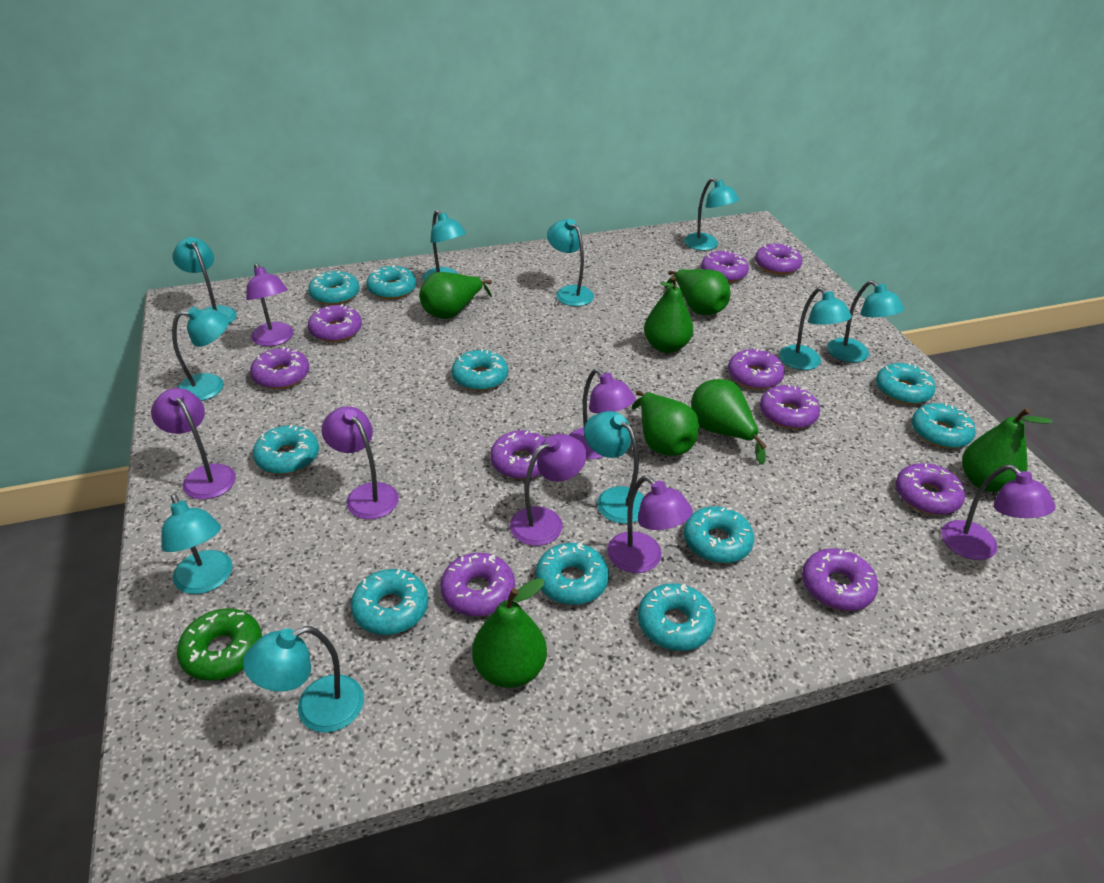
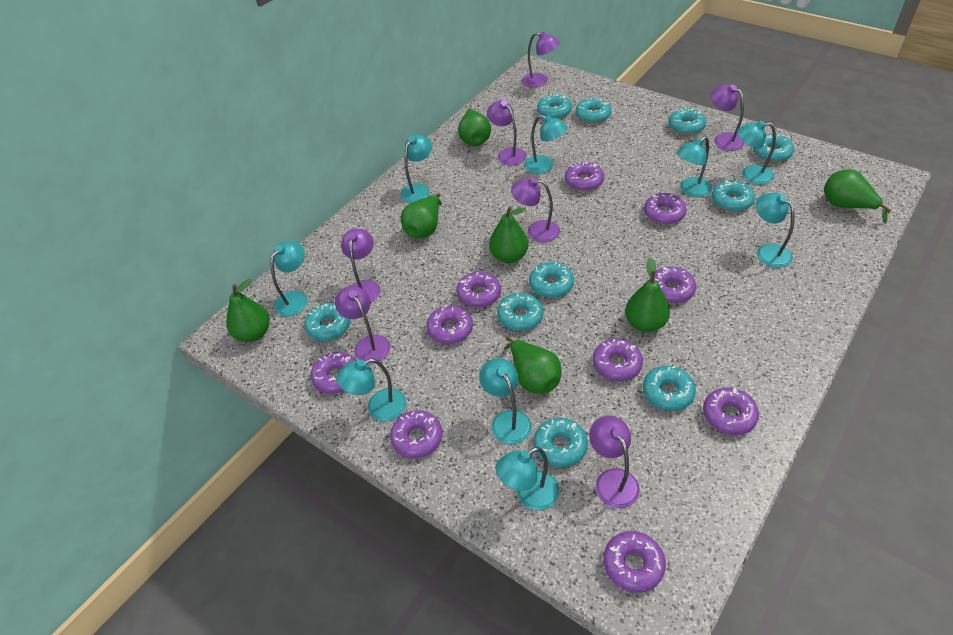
green donut: 1 -> 0
turquoise lamp: 10 -> 9

